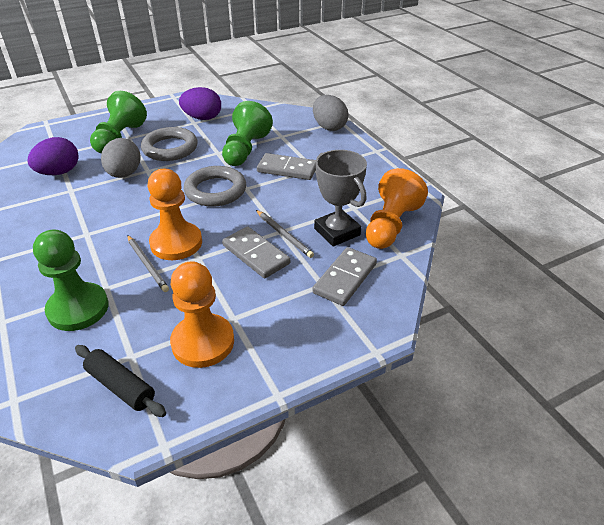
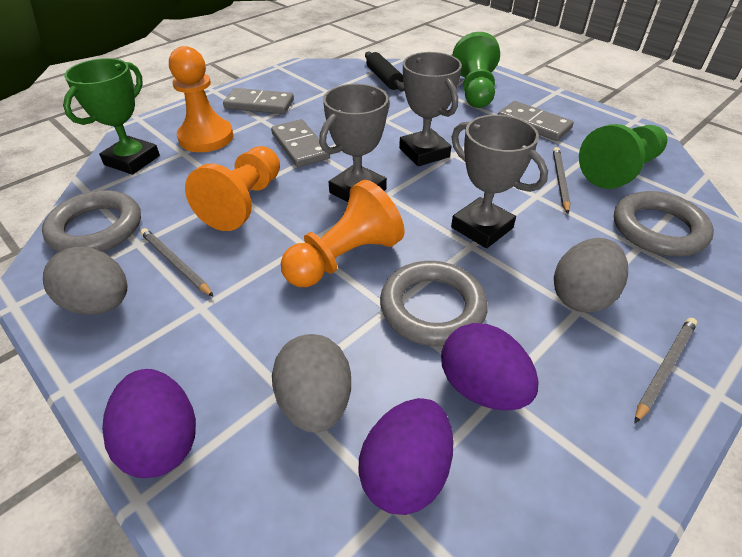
green pawn: 3 -> 2
green trophy: 0 -> 1
grey egg: 2 -> 3
grey pencil: 2 -> 3
grey ring: 2 -> 3
grey trophy: 1 -> 3
purple egg: 2 -> 3

